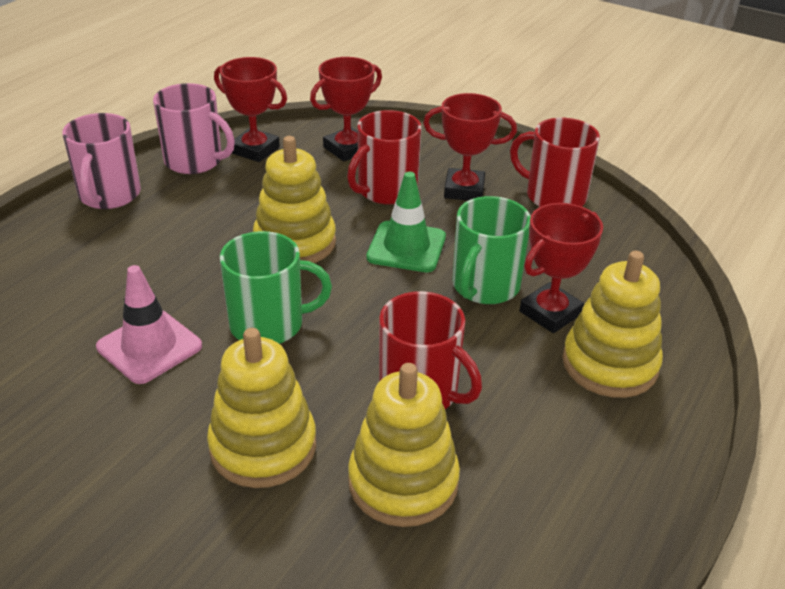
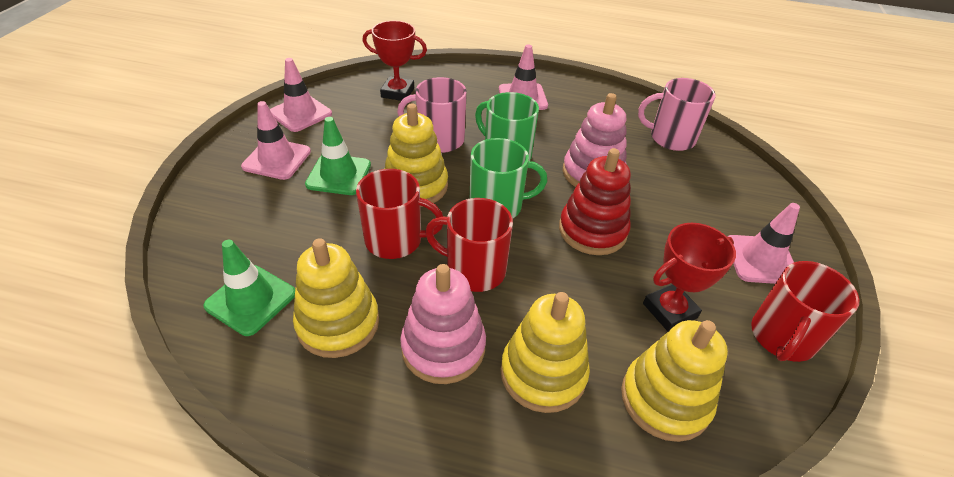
green traffic cone: 1 -> 2
pink stacking toy: 0 -> 2
pink traffic cone: 1 -> 4
red stacking toy: 0 -> 1
red trophy: 4 -> 2

